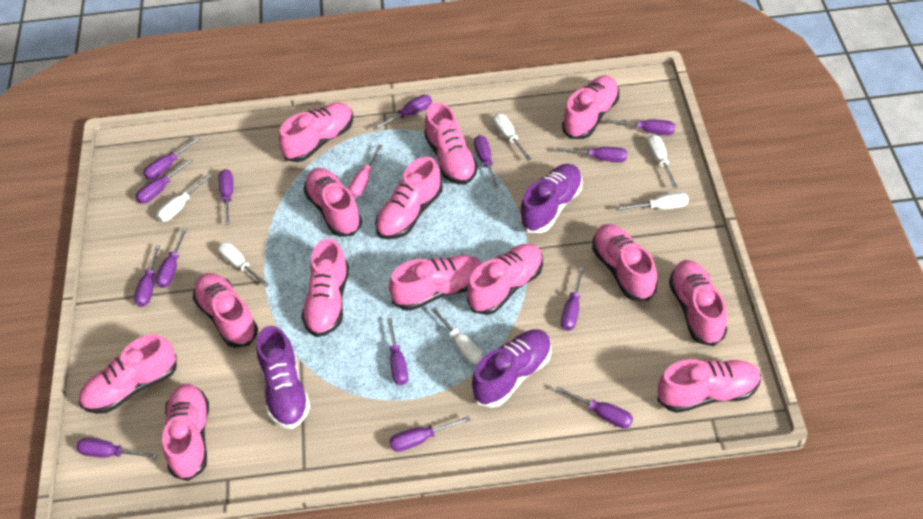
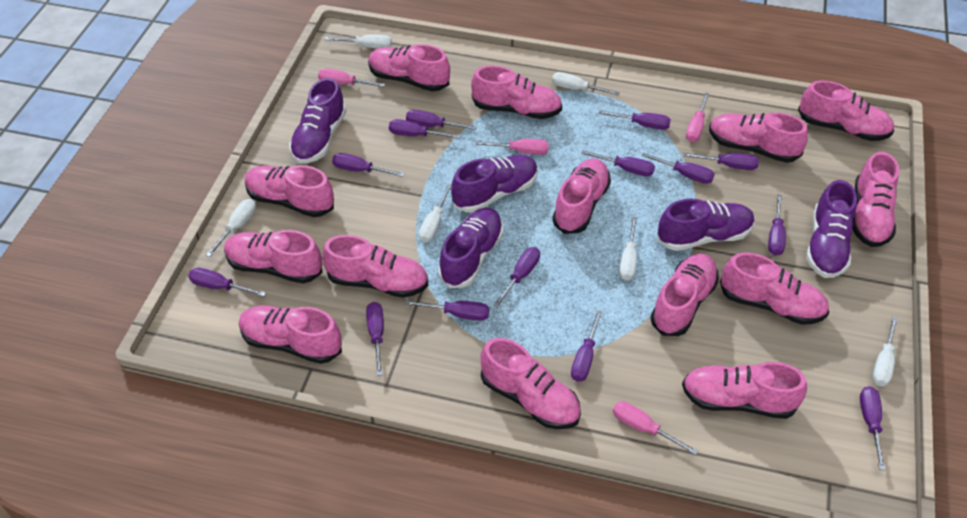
pink screwdriver: 1 -> 4
purple shoe: 3 -> 5

